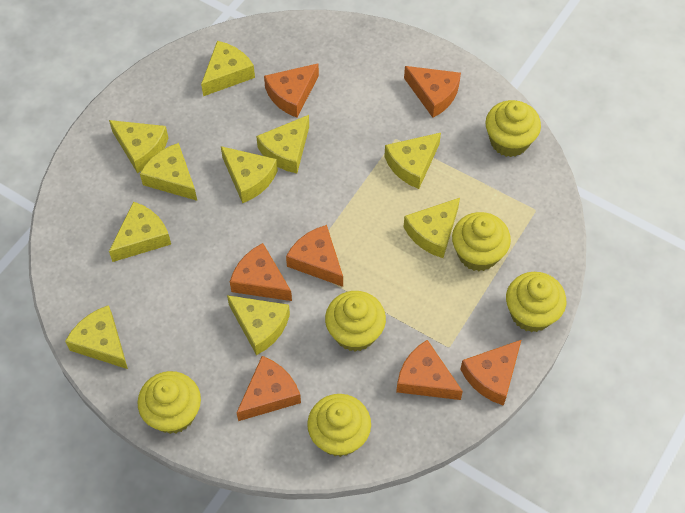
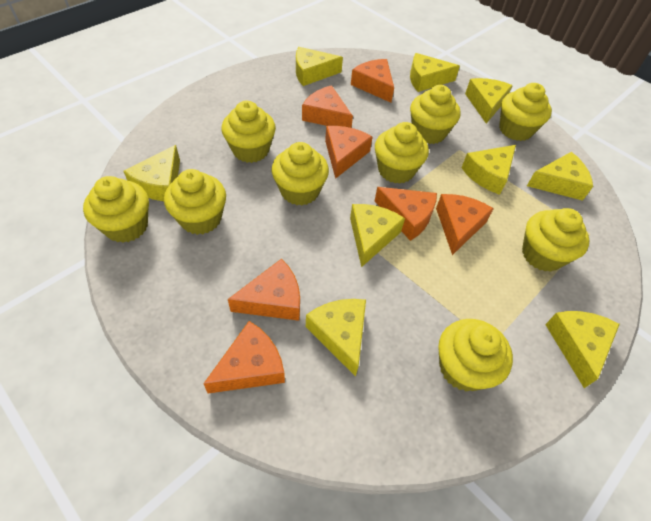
yellow cheese: 10 -> 9
yellow cupcake: 6 -> 9

